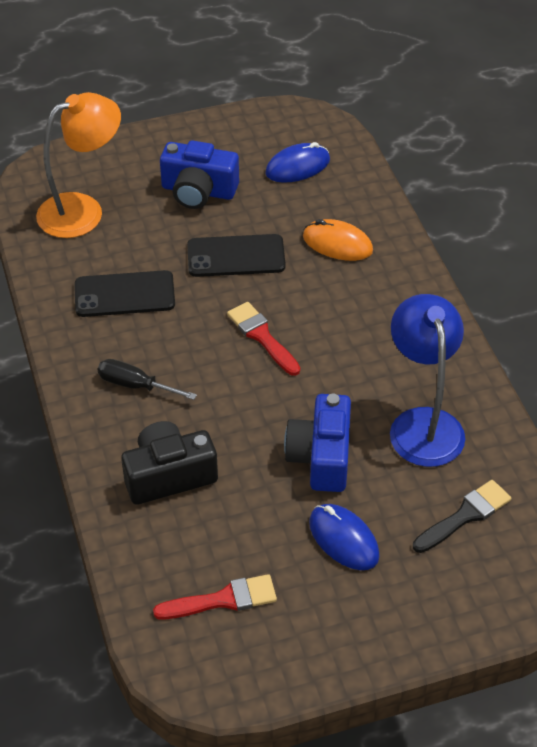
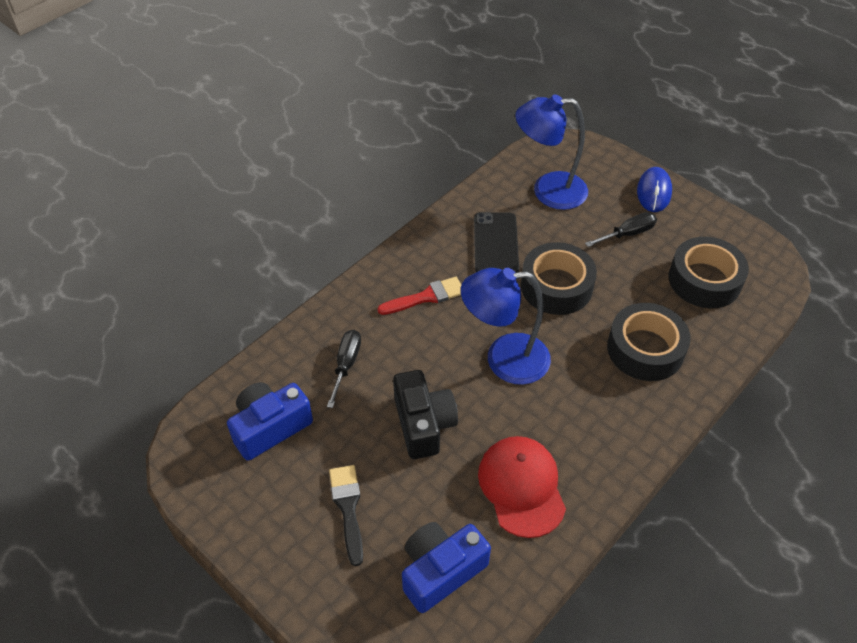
black phone: 2 -> 1
black screwdriver: 1 -> 2
black tape: 0 -> 3
blue lamp: 1 -> 2
blue mouse: 2 -> 1
orange lamp: 1 -> 0
orange mouse: 1 -> 0
red brush: 2 -> 1
red cap: 0 -> 1

